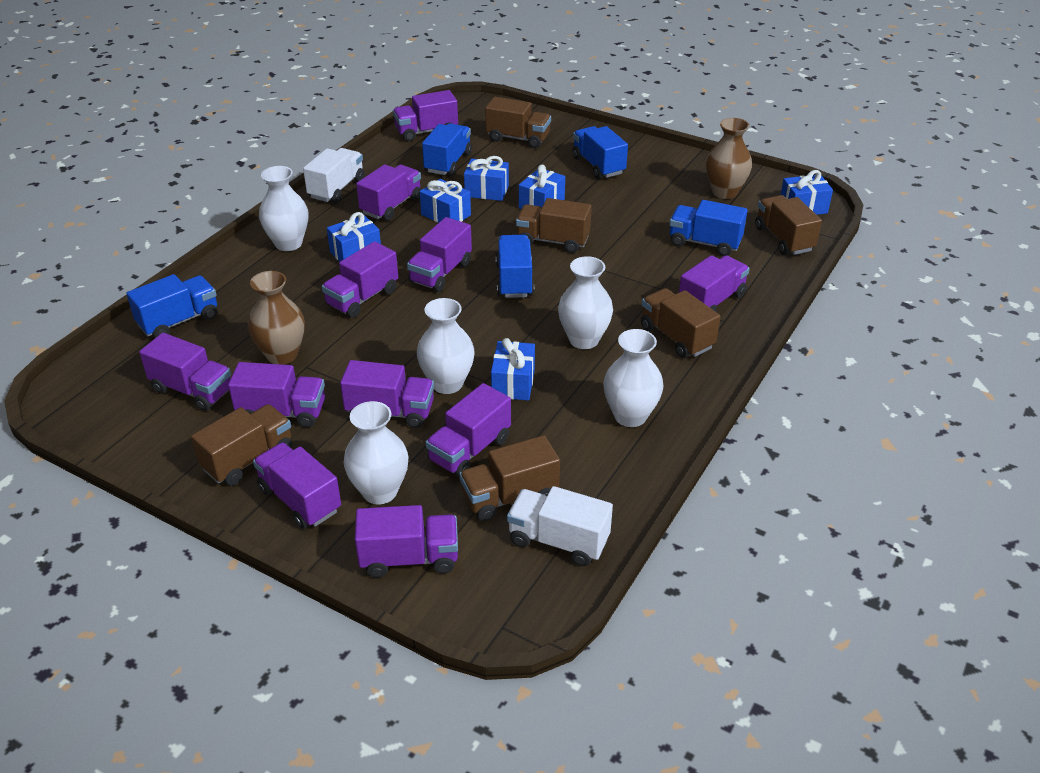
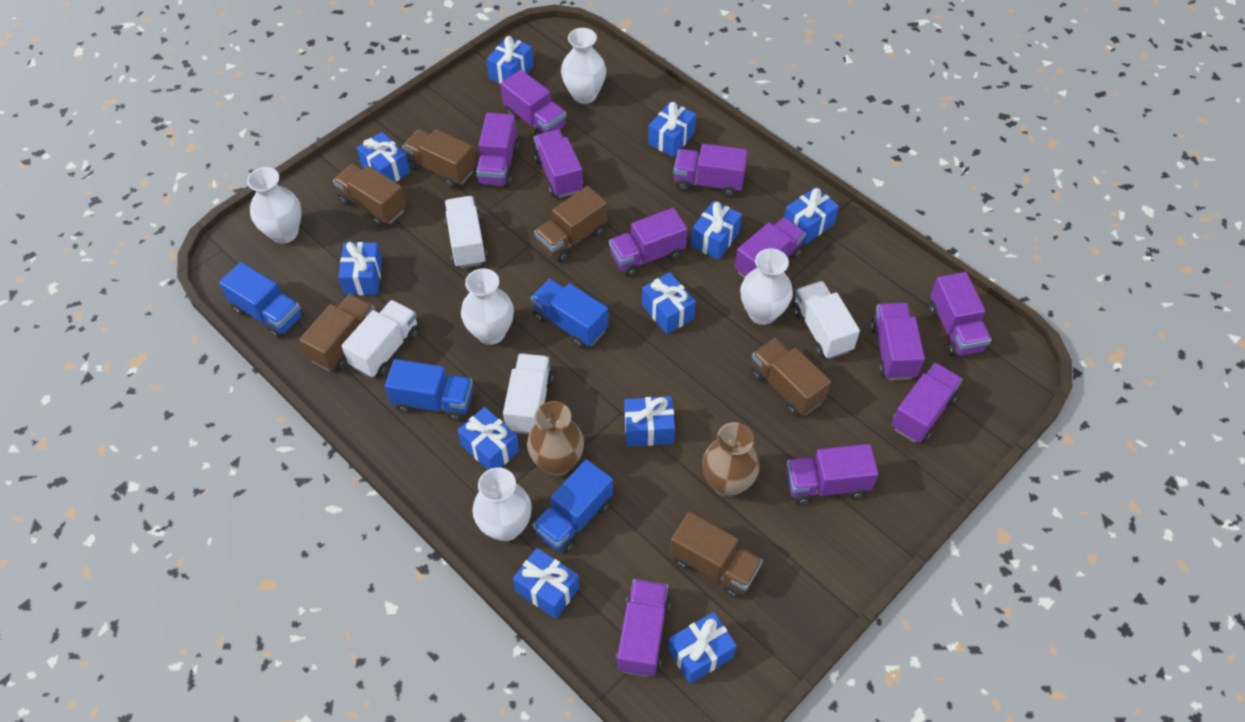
blue gift: 6 -> 11
blue truck: 5 -> 4
white truck: 2 -> 4

